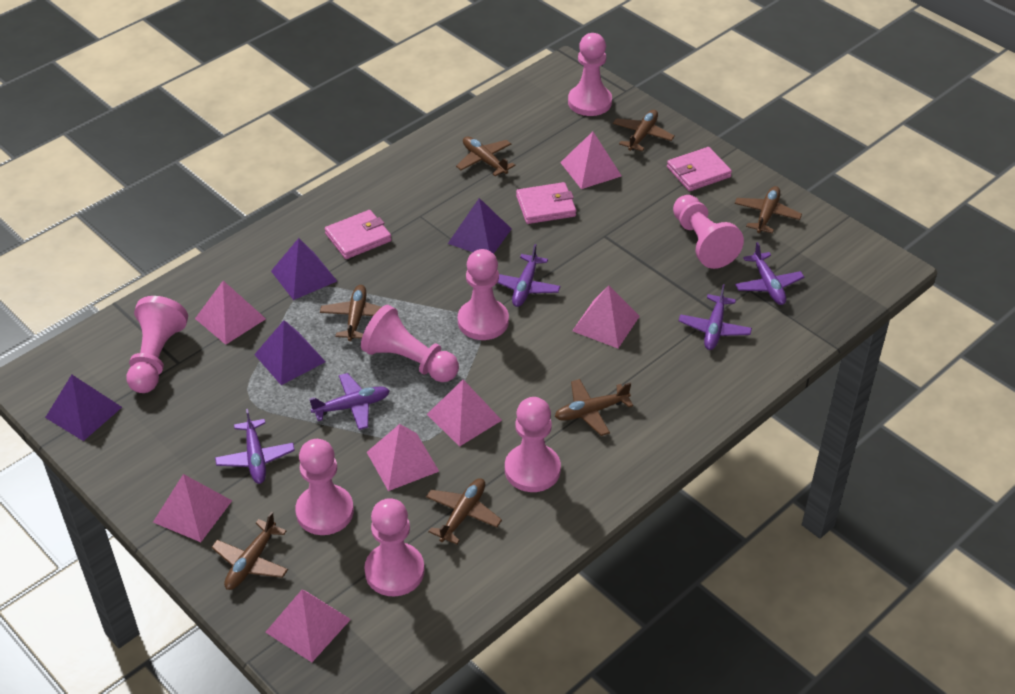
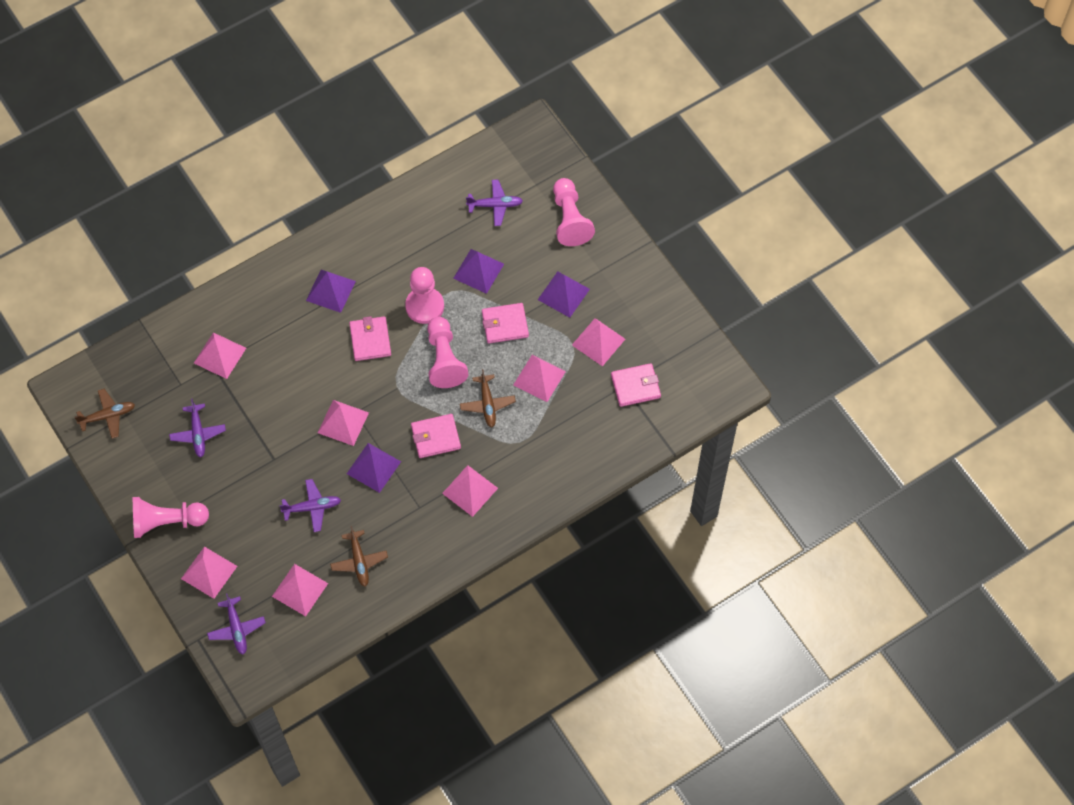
brown plane: 7 -> 3
pink pawn: 8 -> 4
pink wallet: 3 -> 4
purple plane: 5 -> 4

